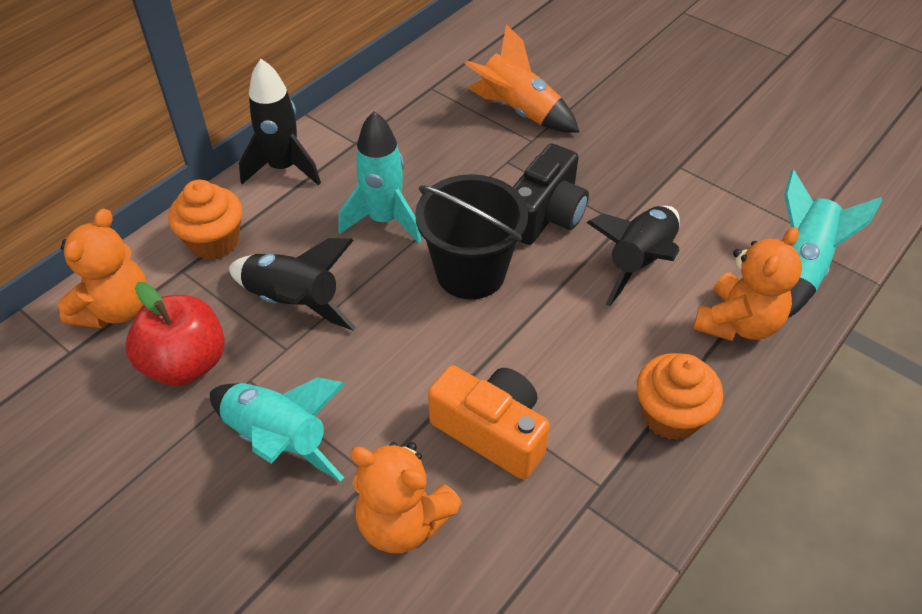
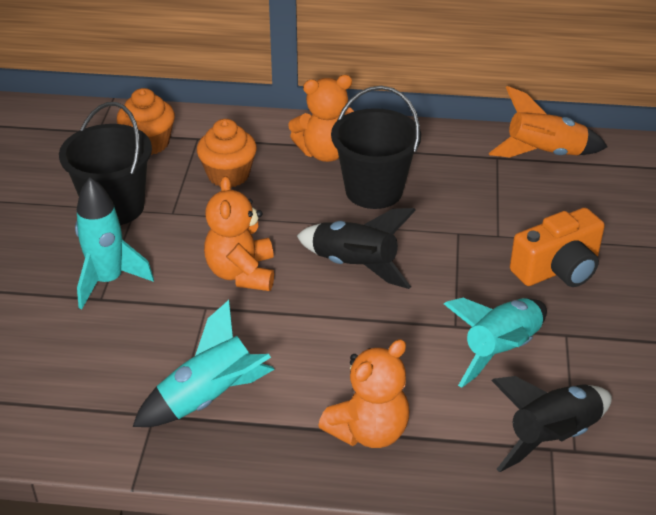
black bucket: 1 -> 2
black camera: 1 -> 0
black rocket: 3 -> 2
red apple: 1 -> 0

